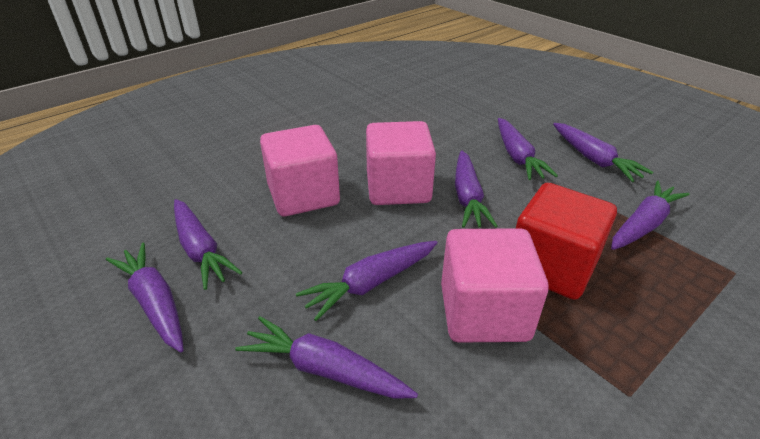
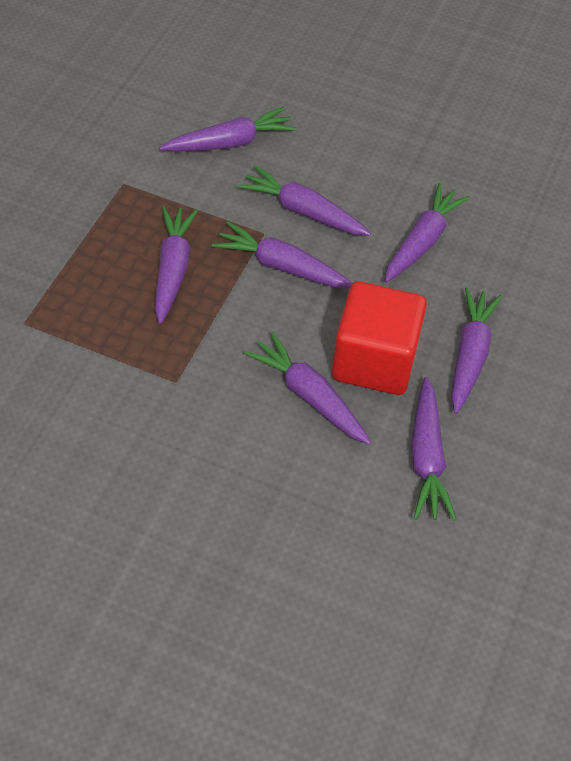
pink cube: 3 -> 0

